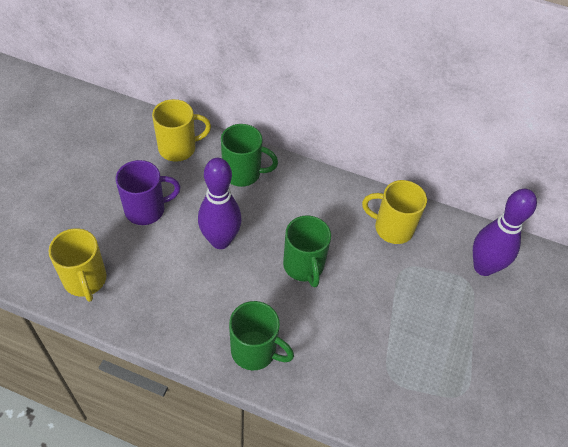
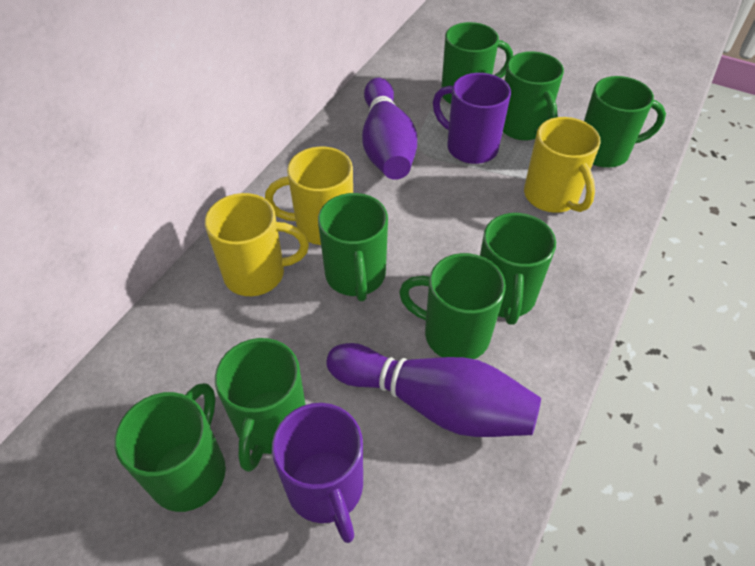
green mug: 3 -> 8
purple mug: 1 -> 2

